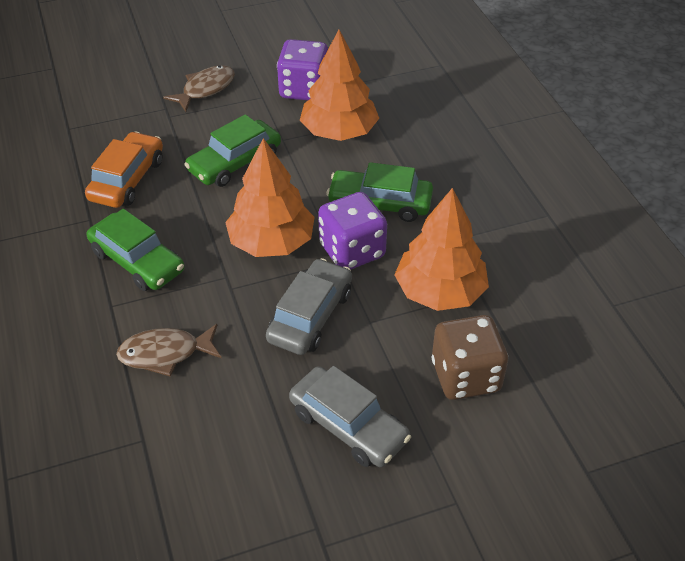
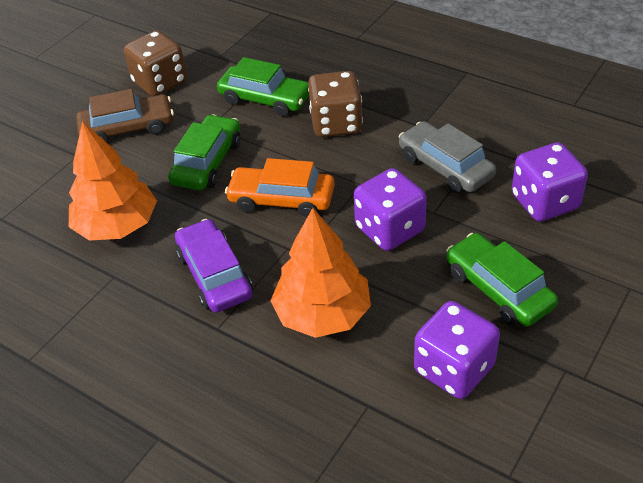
brown car: 0 -> 1
brown dice: 1 -> 2
brown fish: 2 -> 0
grey car: 2 -> 1
orange tree: 3 -> 2
purple car: 0 -> 1
purple dice: 2 -> 3

